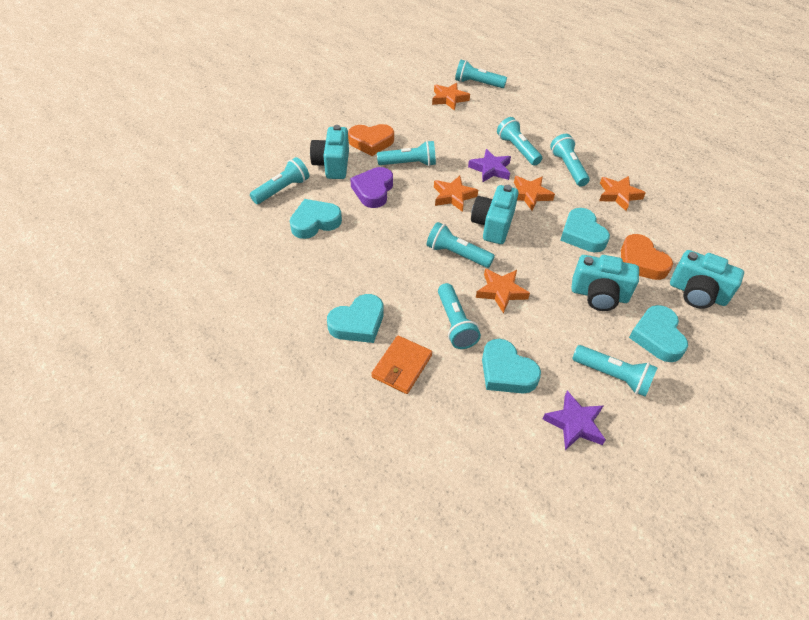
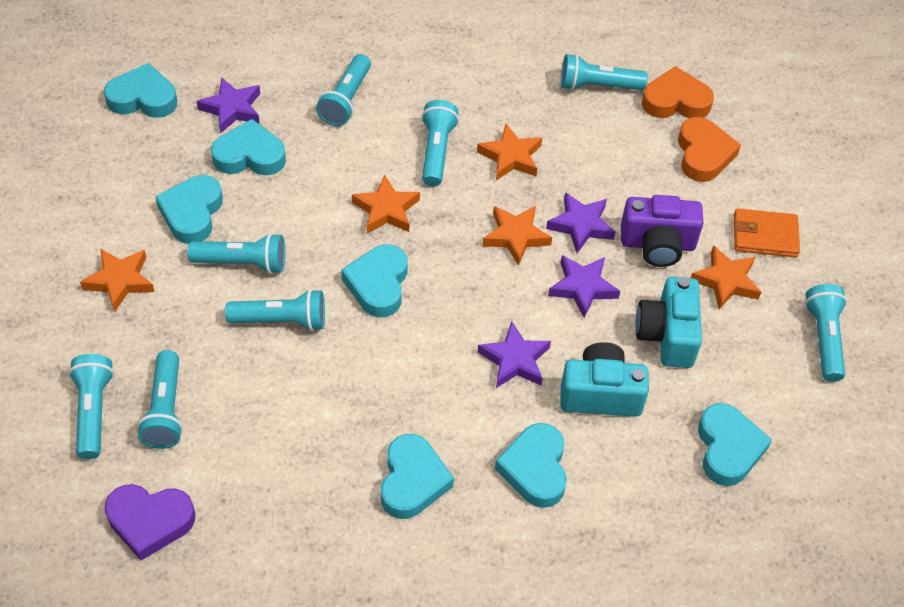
purple camera: 0 -> 1
purple star: 2 -> 4
turquoise camera: 4 -> 2
turquoise heart: 5 -> 7

